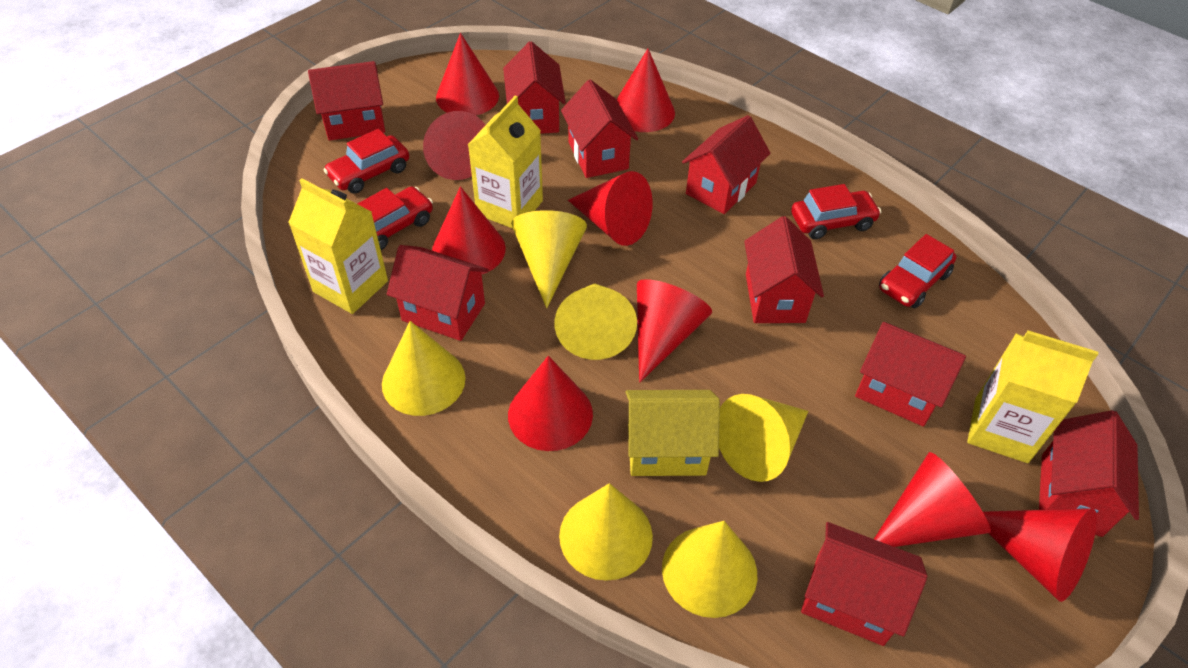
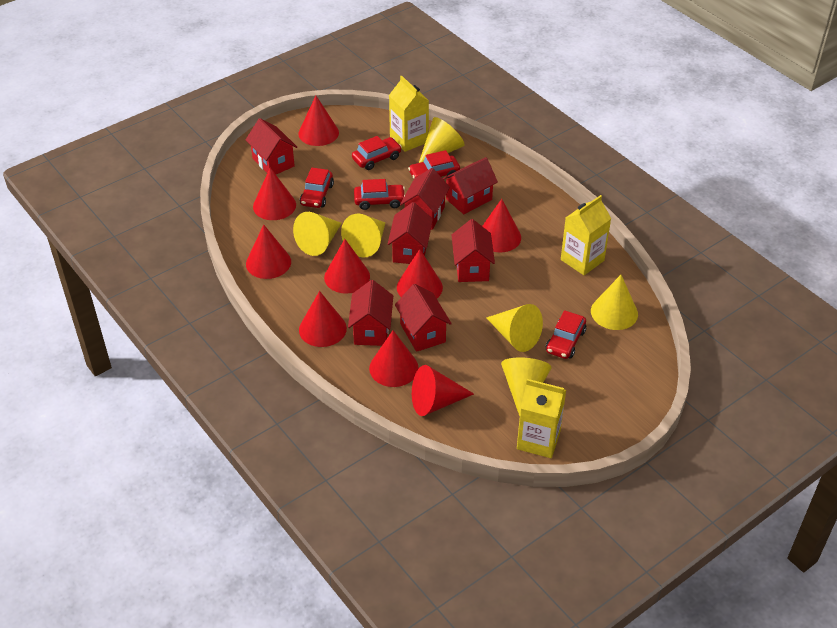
red car: 4 -> 5
red house: 9 -> 7
yellow house: 1 -> 0

